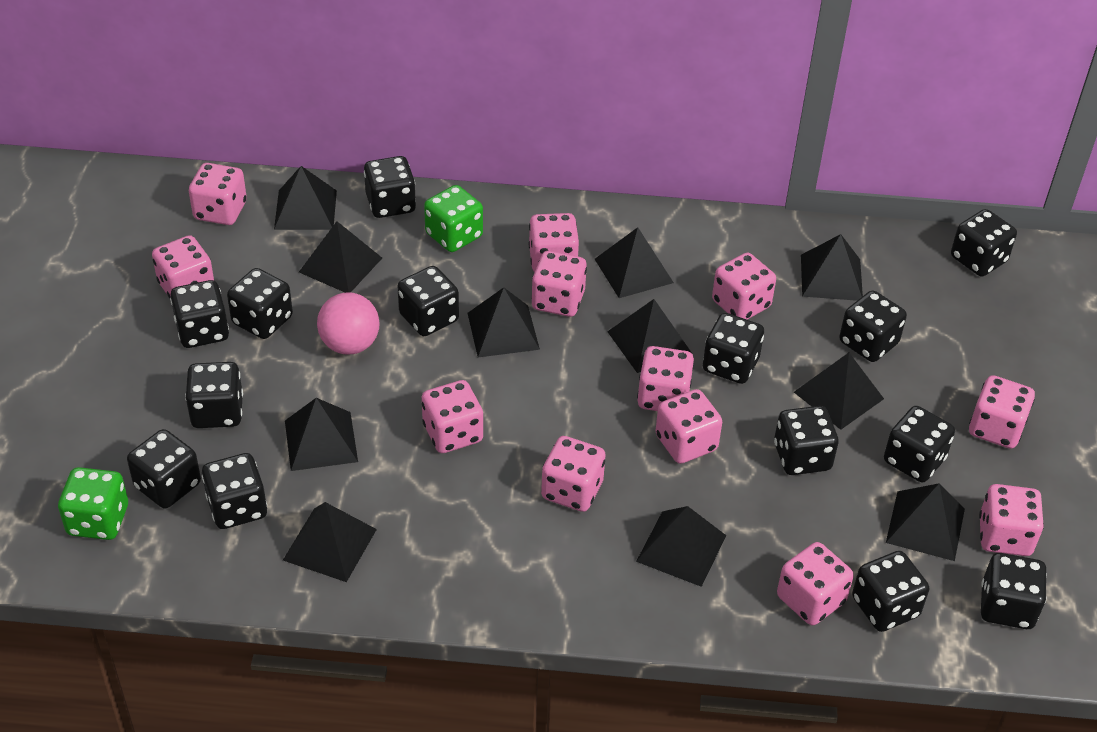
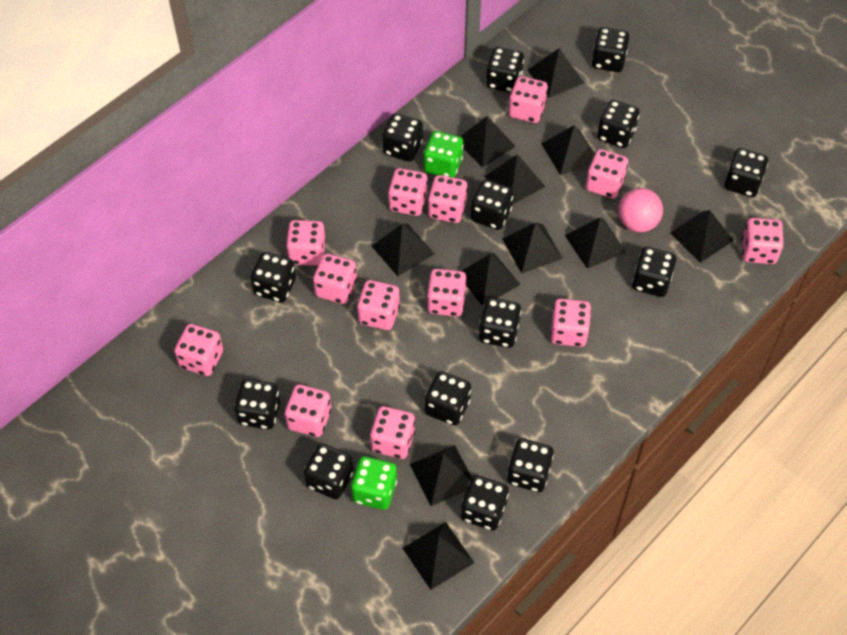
pink dice: 12 -> 13

